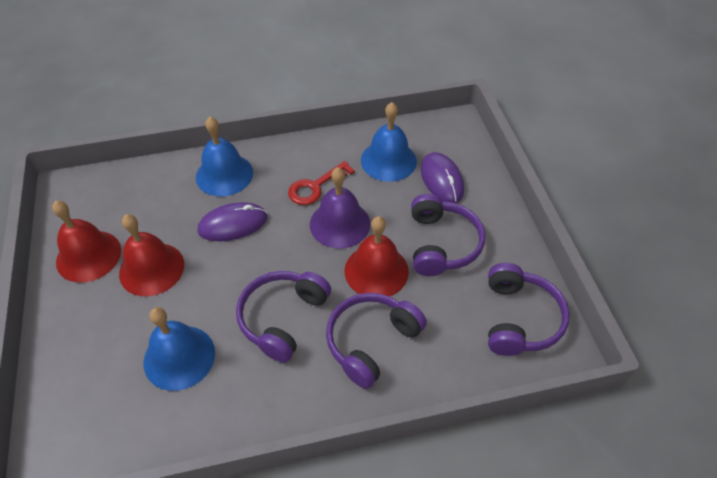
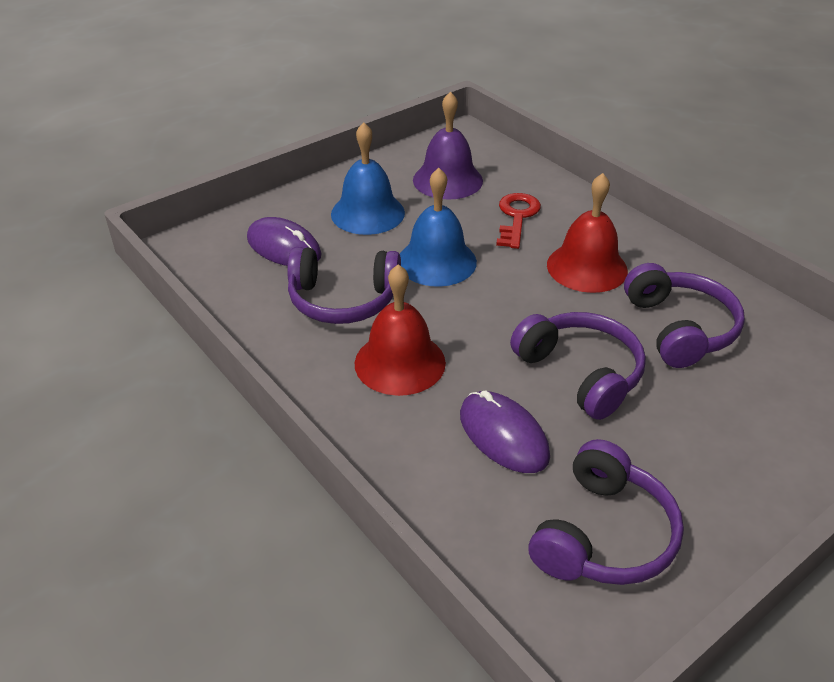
blue bell: 3 -> 2
red bell: 3 -> 2

